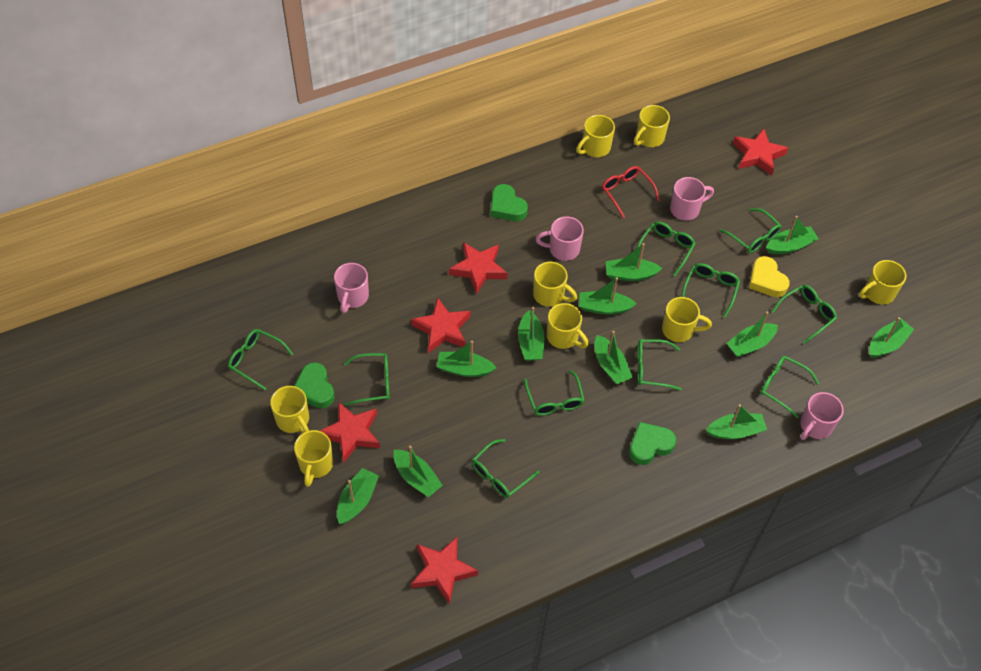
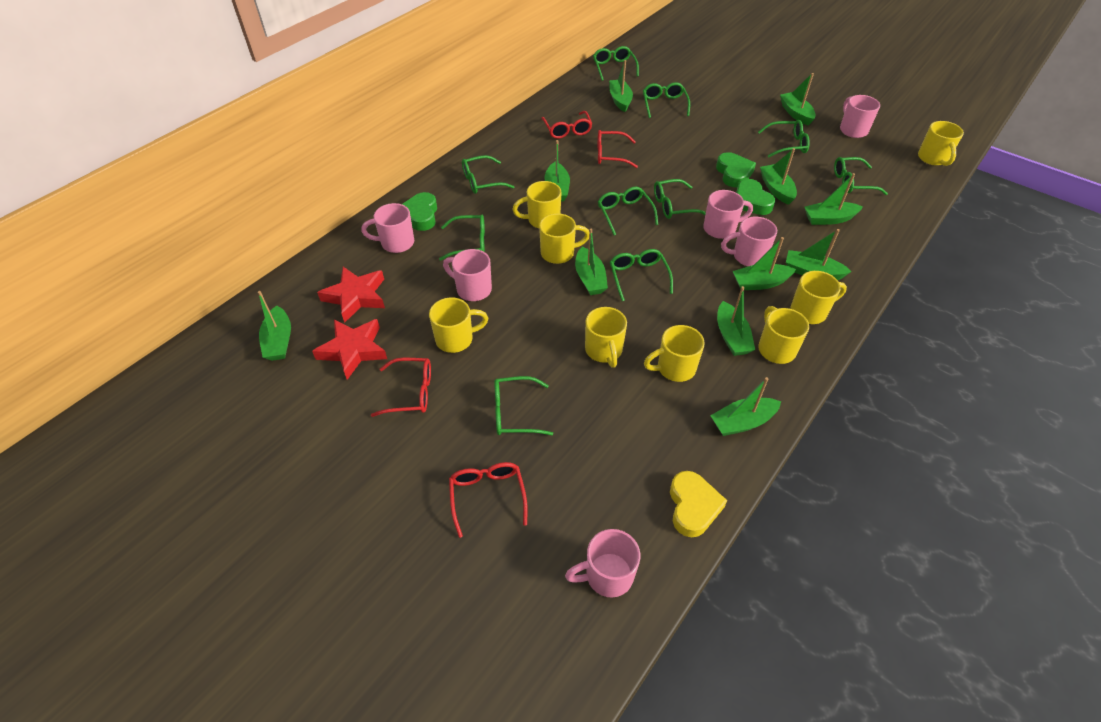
pink mug: 4 -> 6
red glasses: 1 -> 4
red star: 5 -> 2

